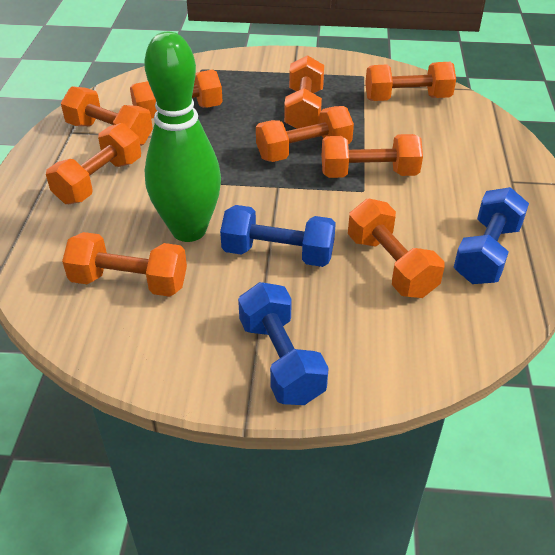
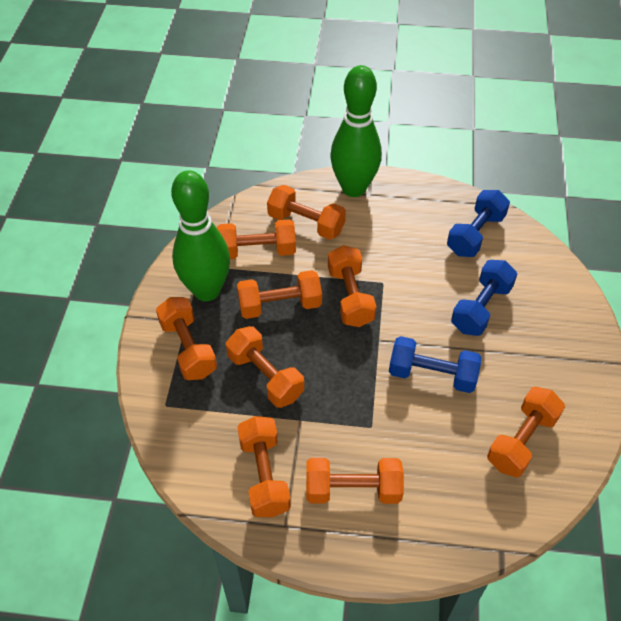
green bowling pin: 1 -> 2

